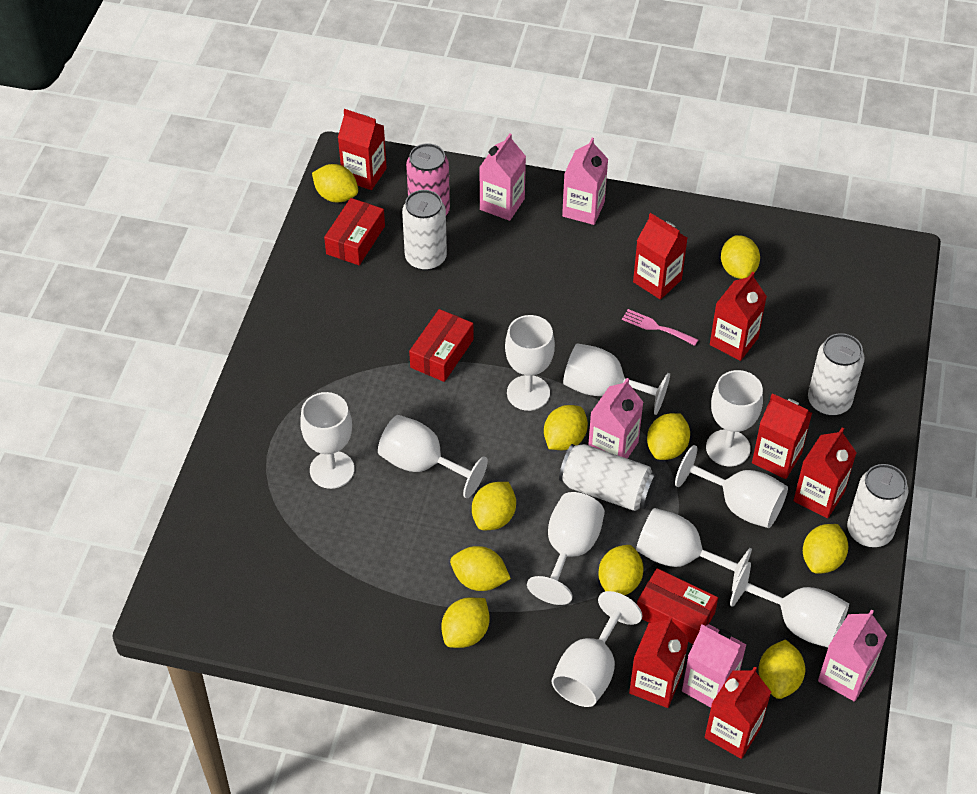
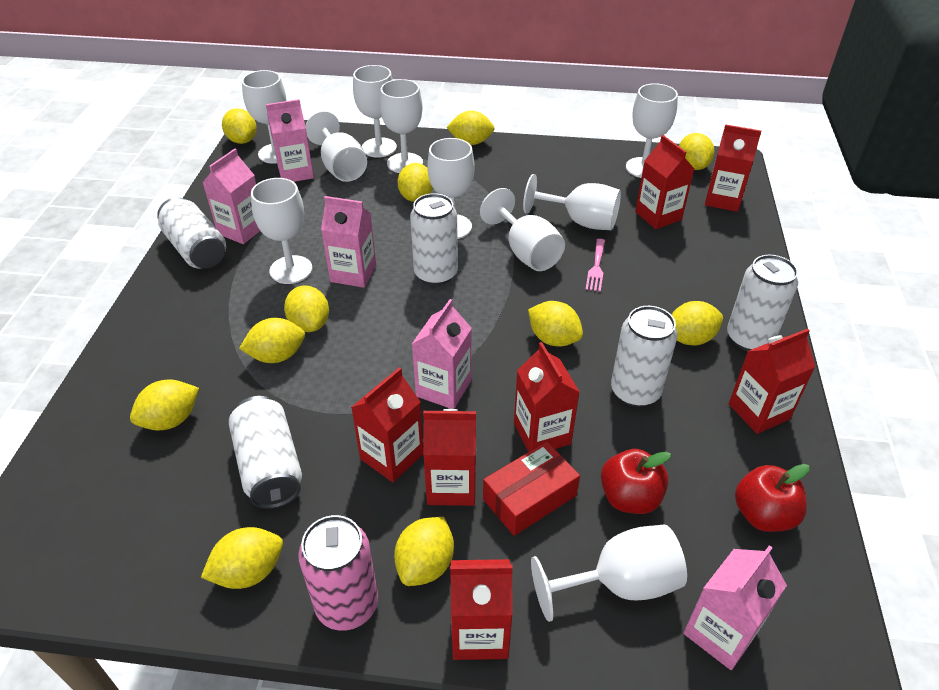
red apple: 0 -> 2
red box: 3 -> 1
white can: 4 -> 5
yellow lemon: 10 -> 11

